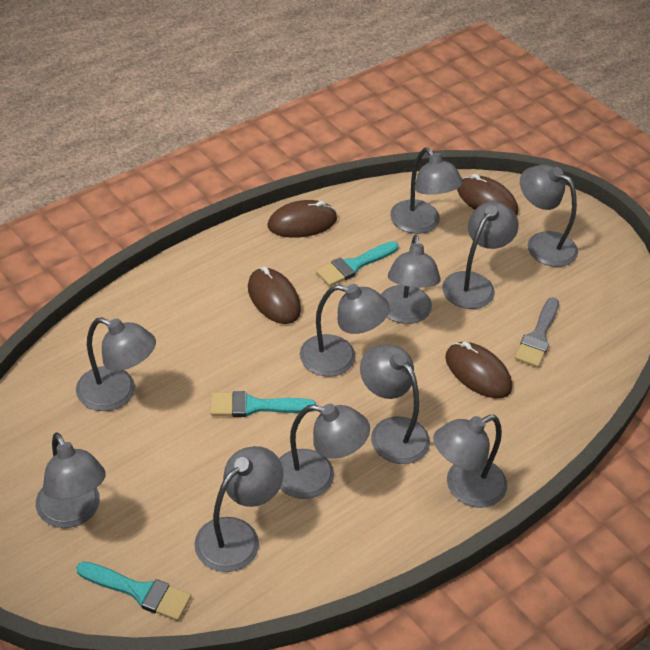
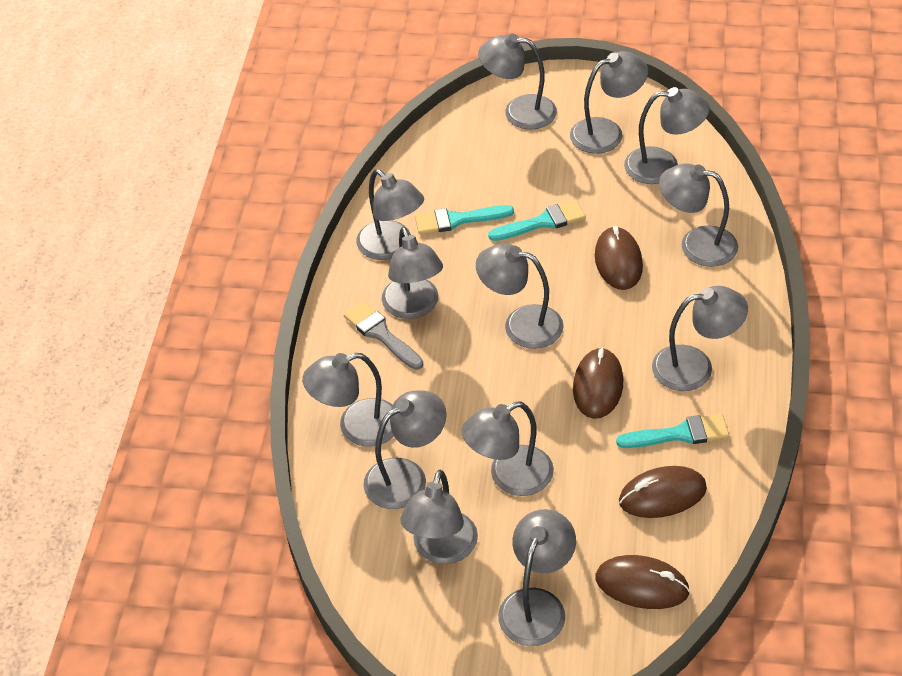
grey lamp: 11 -> 13

